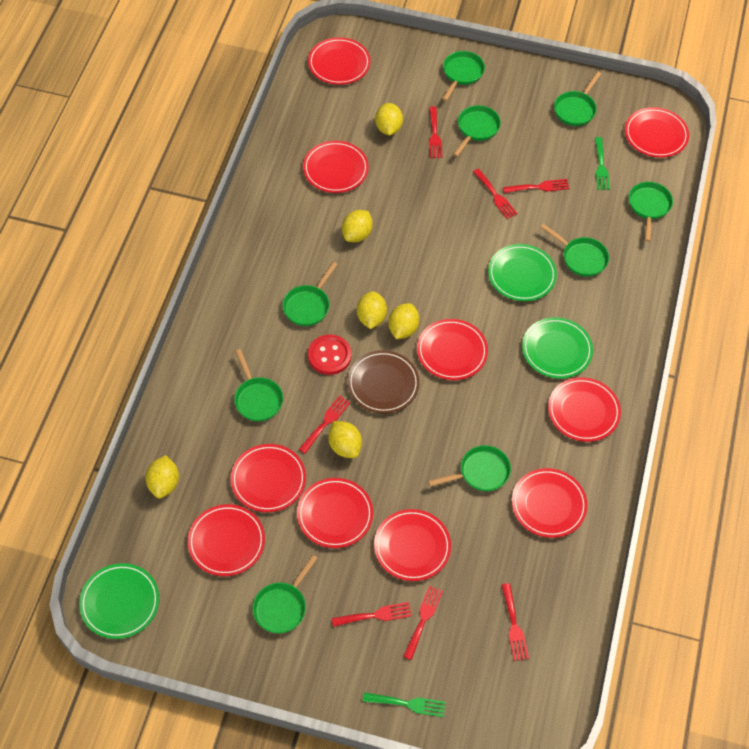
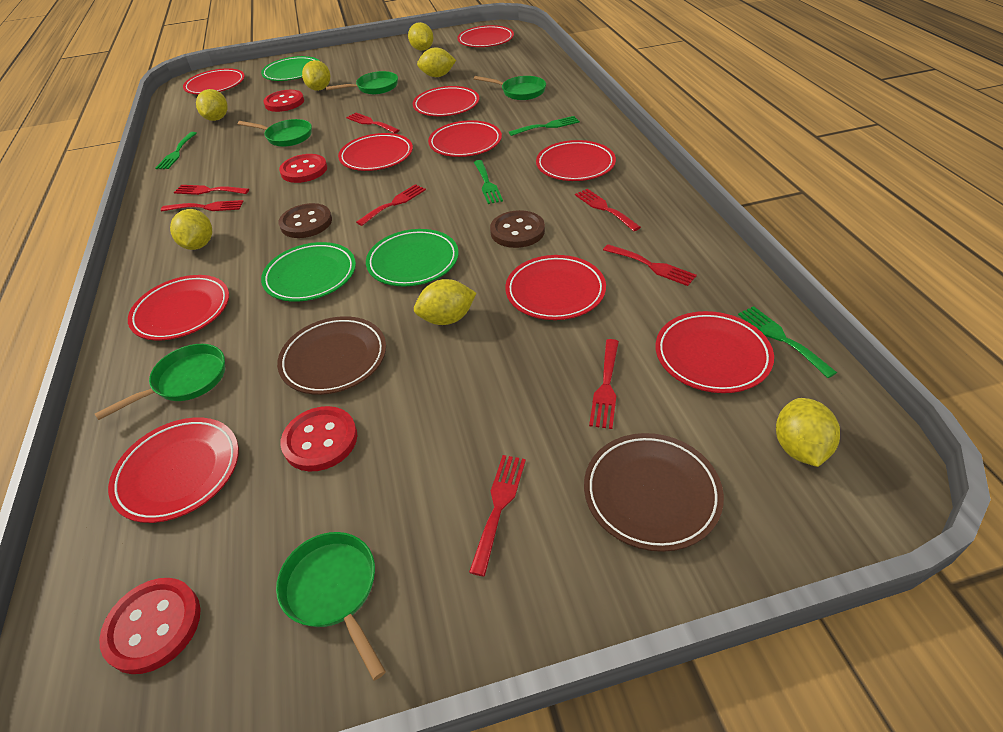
brown button: 0 -> 2
brown plate: 1 -> 2
green fork: 2 -> 4
green pan: 9 -> 5
red button: 1 -> 4
red fork: 7 -> 8
yellow lemon: 6 -> 7

